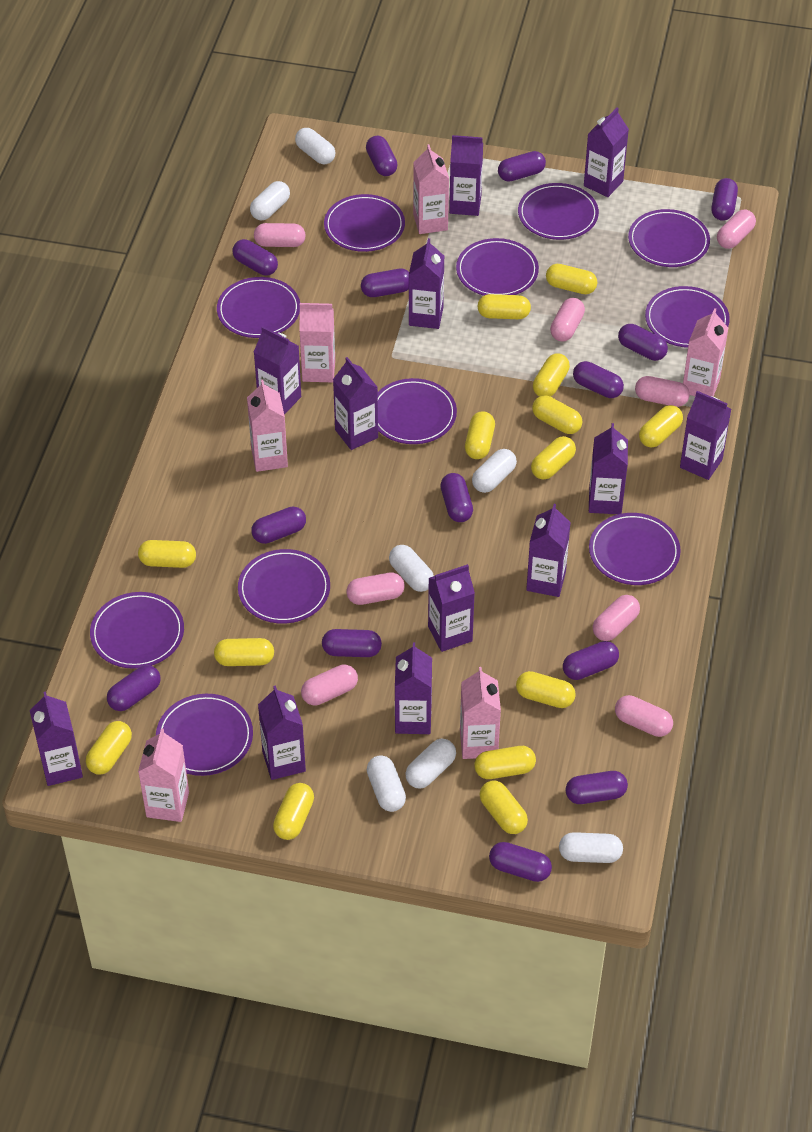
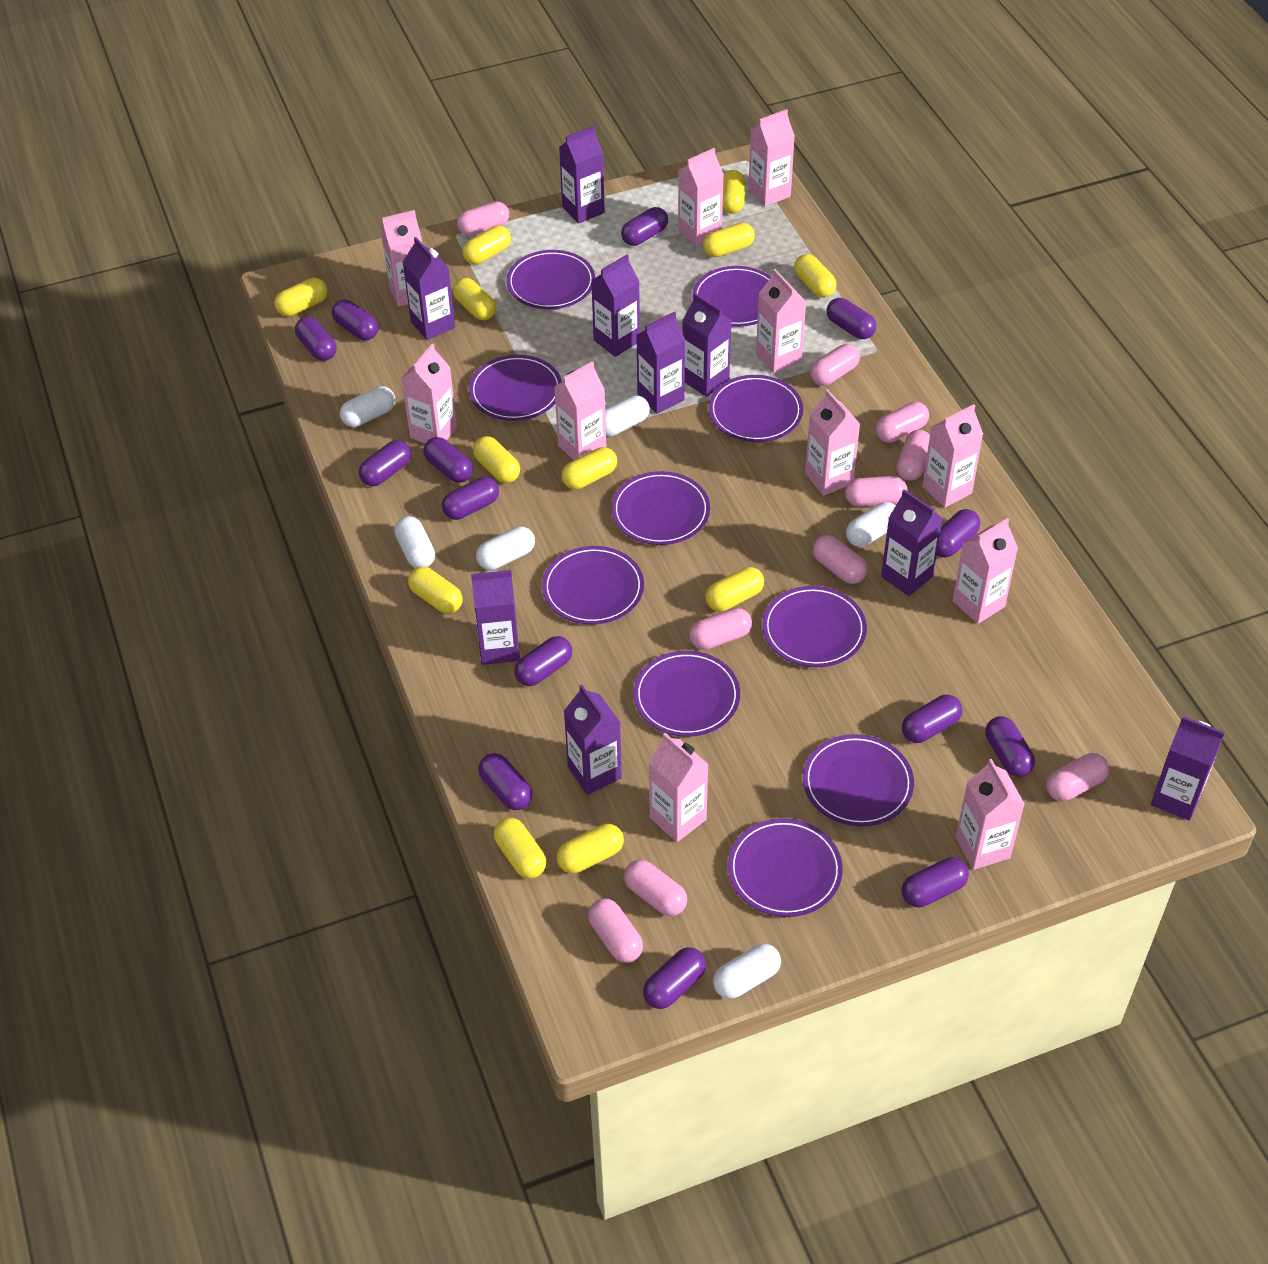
pink capsule: 8 -> 10
pink carton: 6 -> 11
purple carton: 12 -> 9
purple plate: 11 -> 10
white capsule: 7 -> 6
yellow capsule: 14 -> 12

